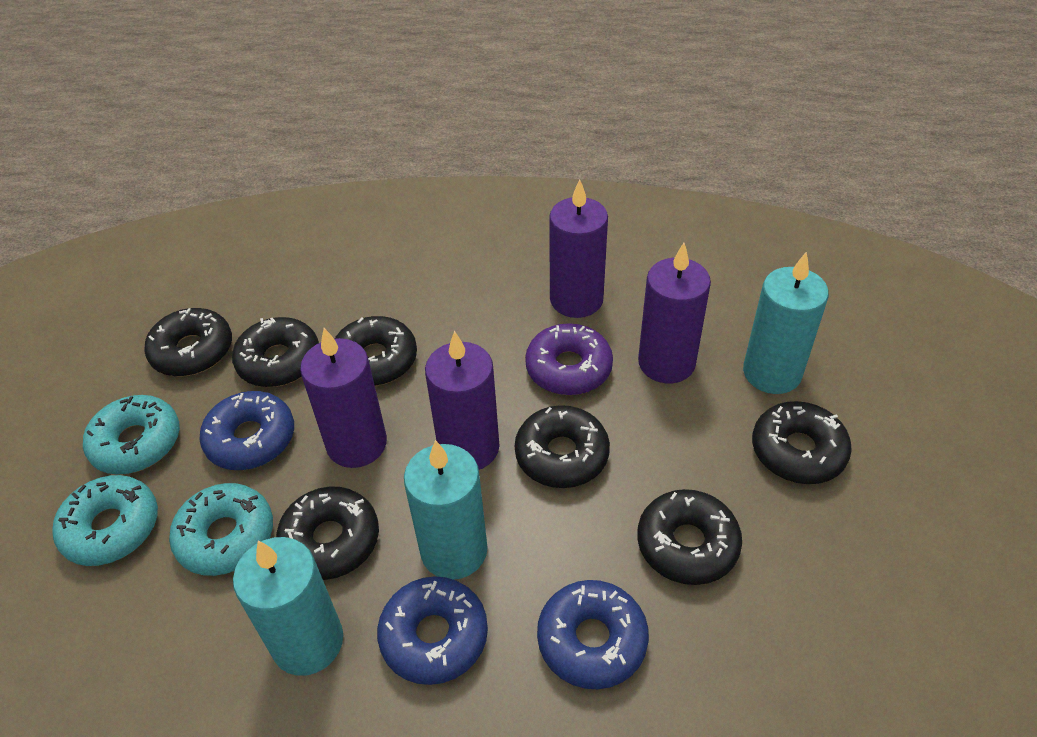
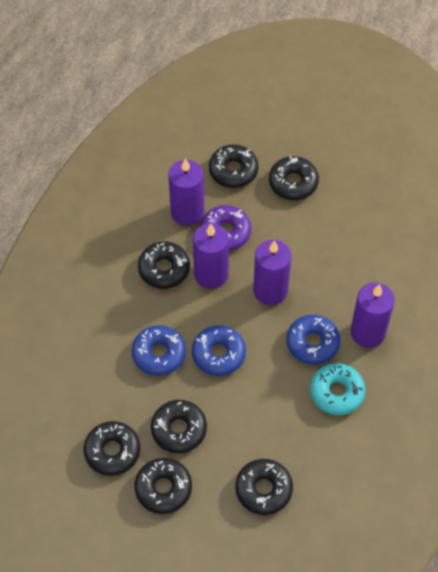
turquoise candle: 3 -> 0
turquoise donut: 3 -> 1

